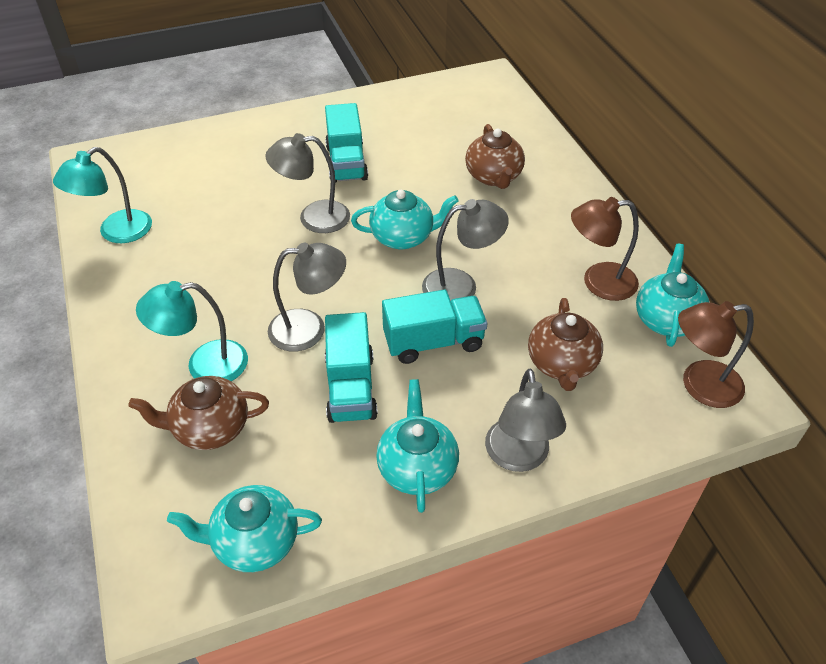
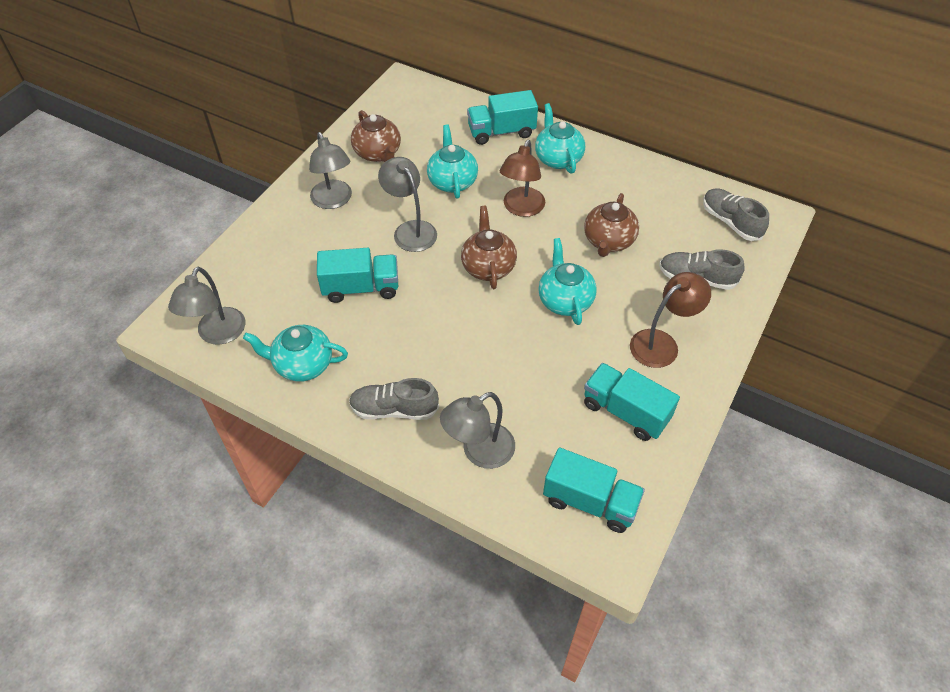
grey shoe: 0 -> 3
turquoise lamp: 2 -> 0
turquoise truck: 3 -> 4

